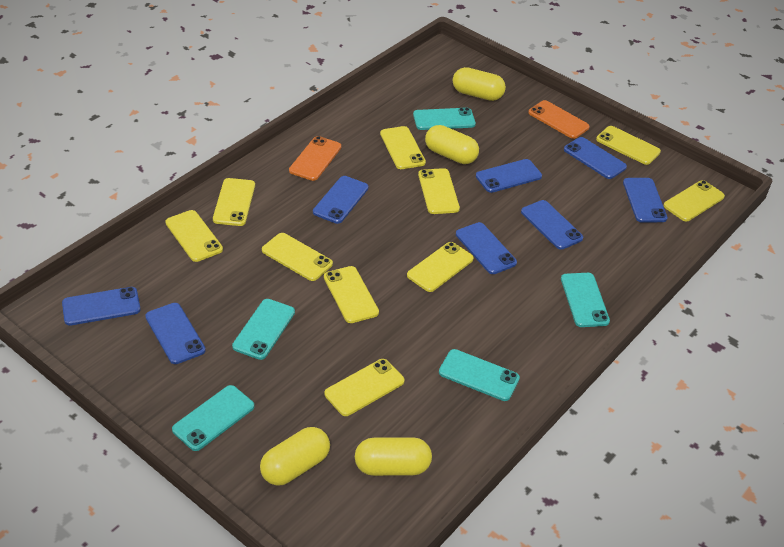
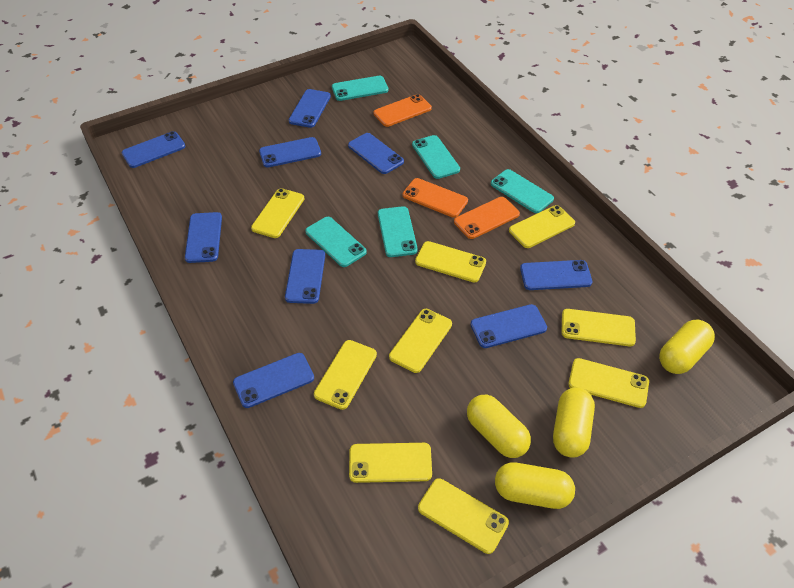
blue phone: 8 -> 9
orange phone: 2 -> 3
yellow phone: 10 -> 9

